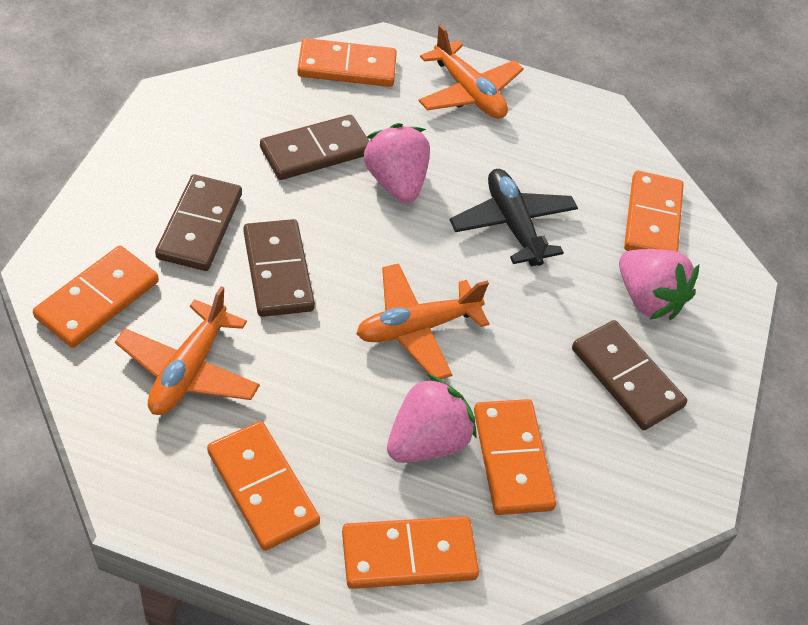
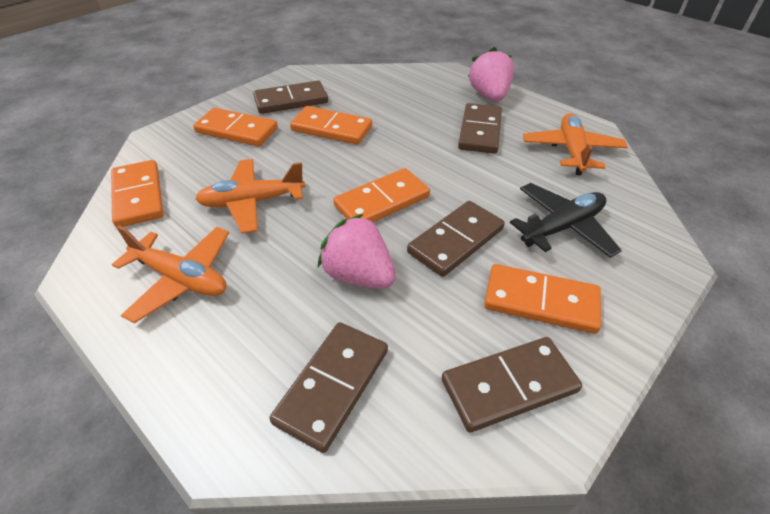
brown domino: 4 -> 5
orange domino: 6 -> 5
pink strawberry: 3 -> 2

